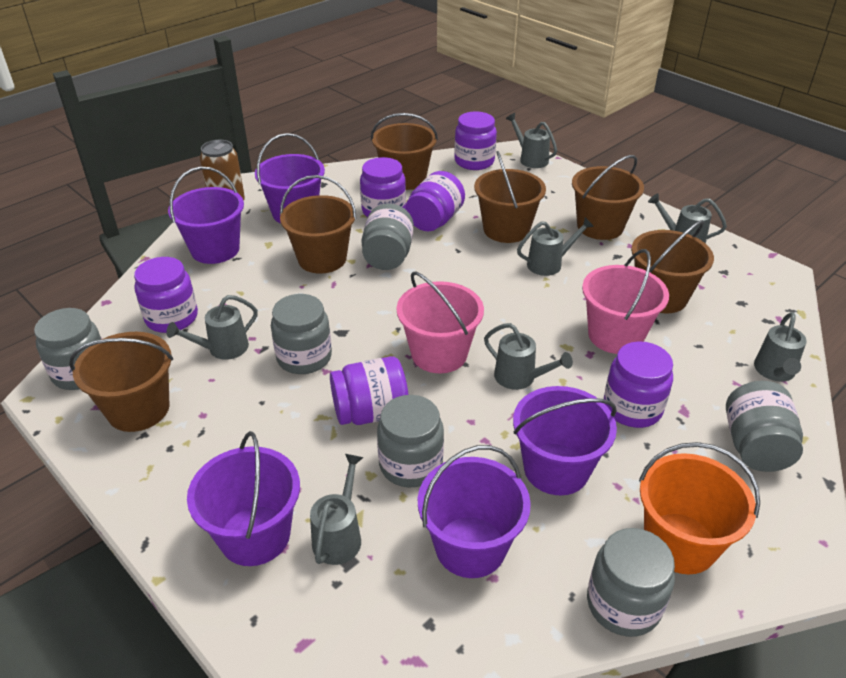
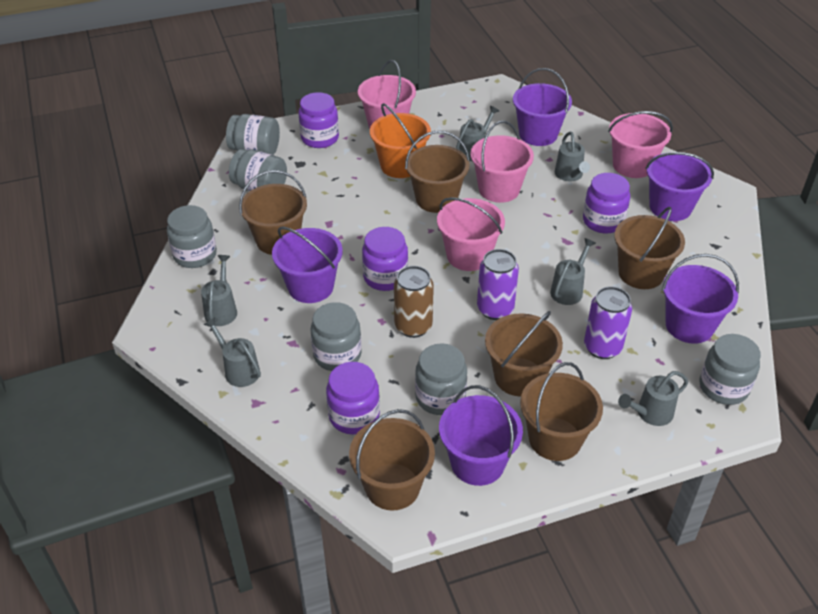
grey watering can: 7 -> 6
pink bucket: 2 -> 4
purple can: 0 -> 2
purple jar: 6 -> 4

